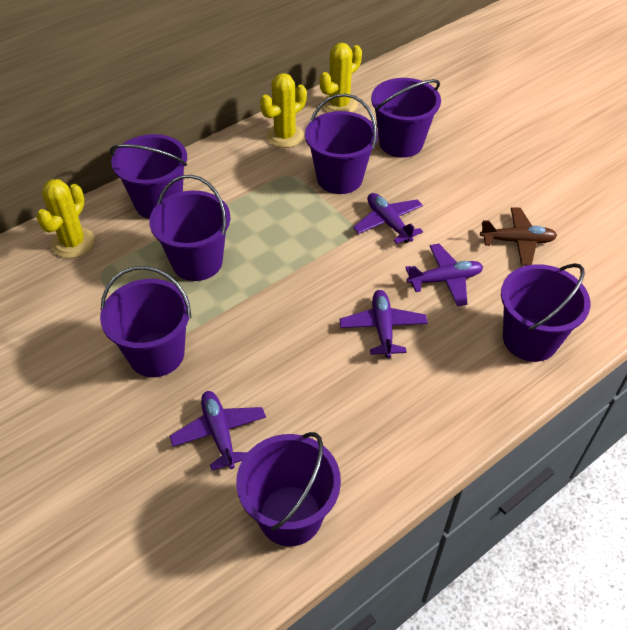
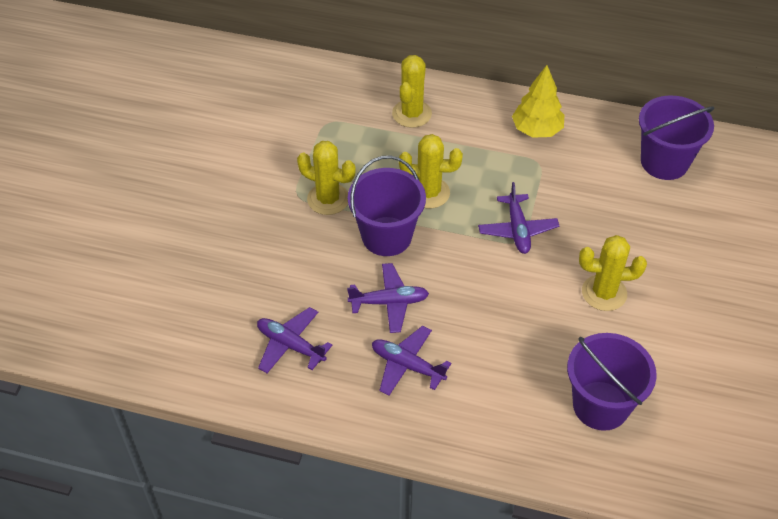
brown plane: 1 -> 0
purple bucket: 7 -> 3
yellow cactus: 3 -> 4
yellow tree: 0 -> 1

